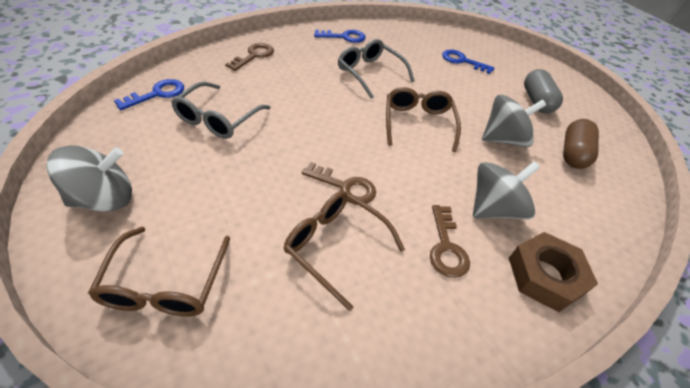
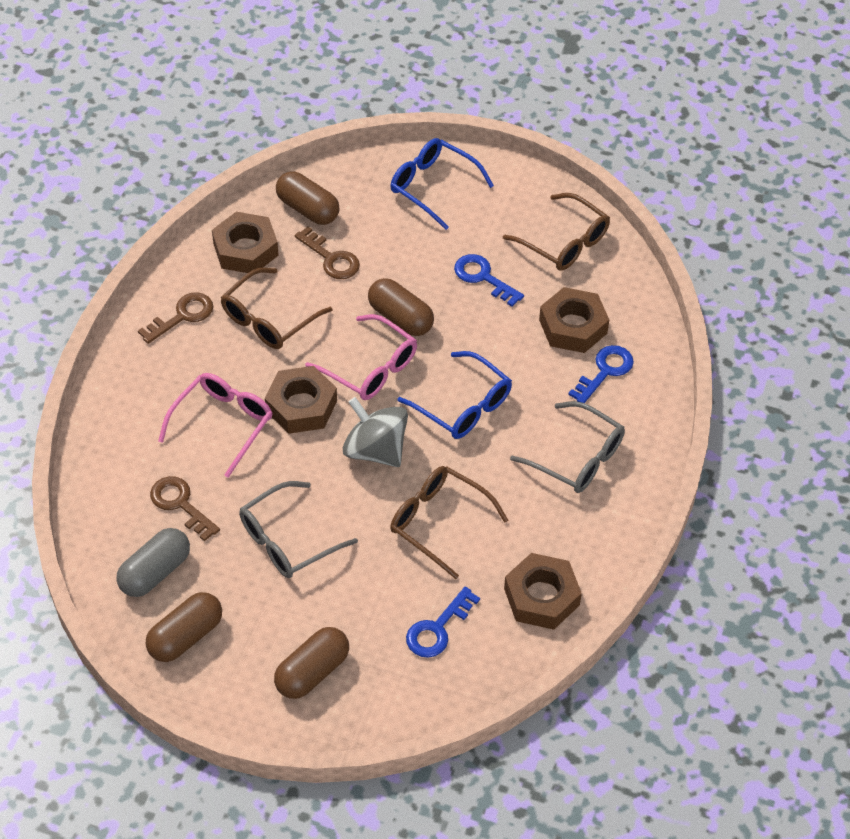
blue glasses: 0 -> 2
brown capsule: 1 -> 4
brown nut: 1 -> 4
grey spinning top: 3 -> 1
pink glasses: 0 -> 2

